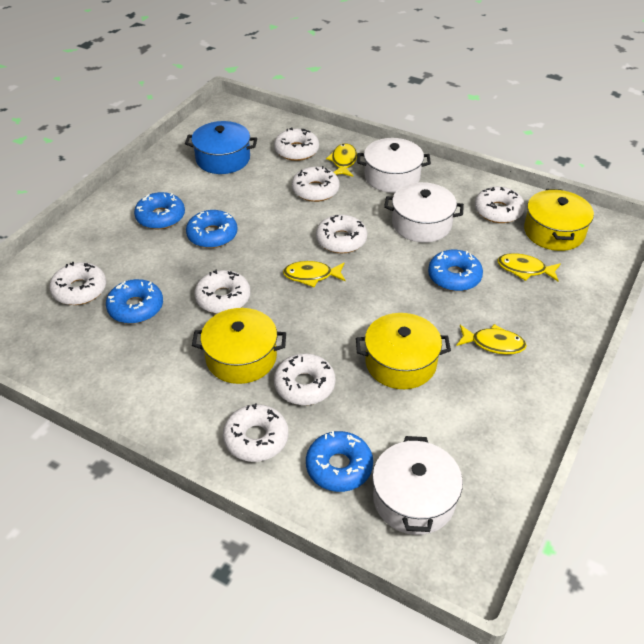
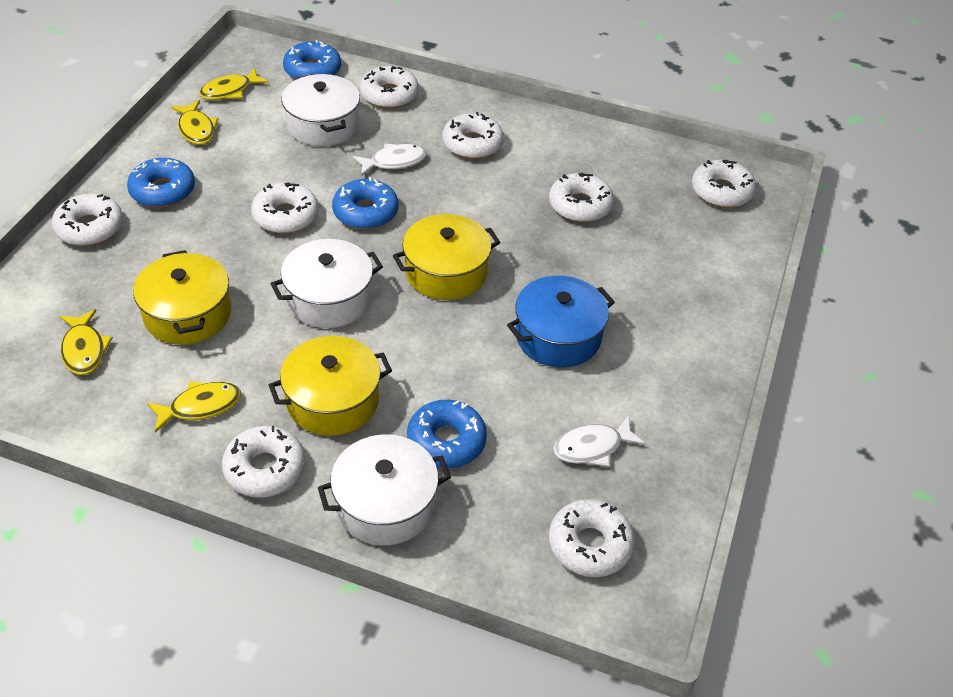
blue donut: 5 -> 4
white fish: 0 -> 2

